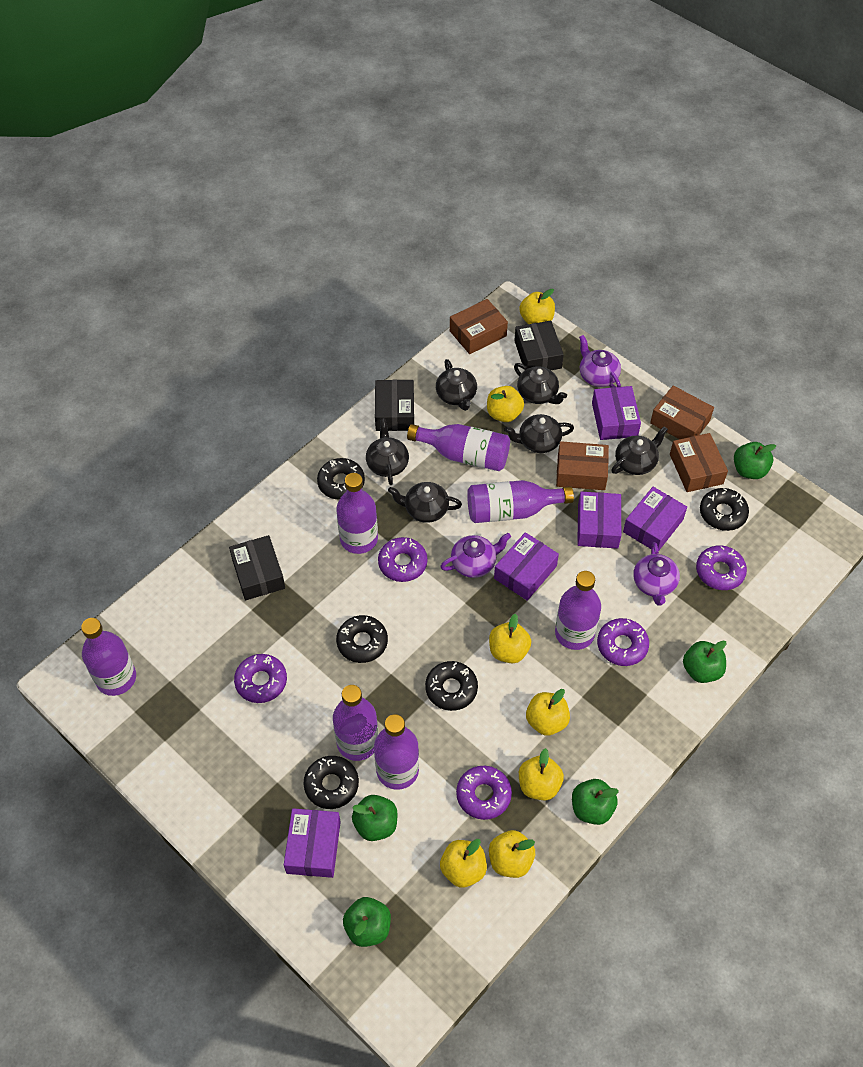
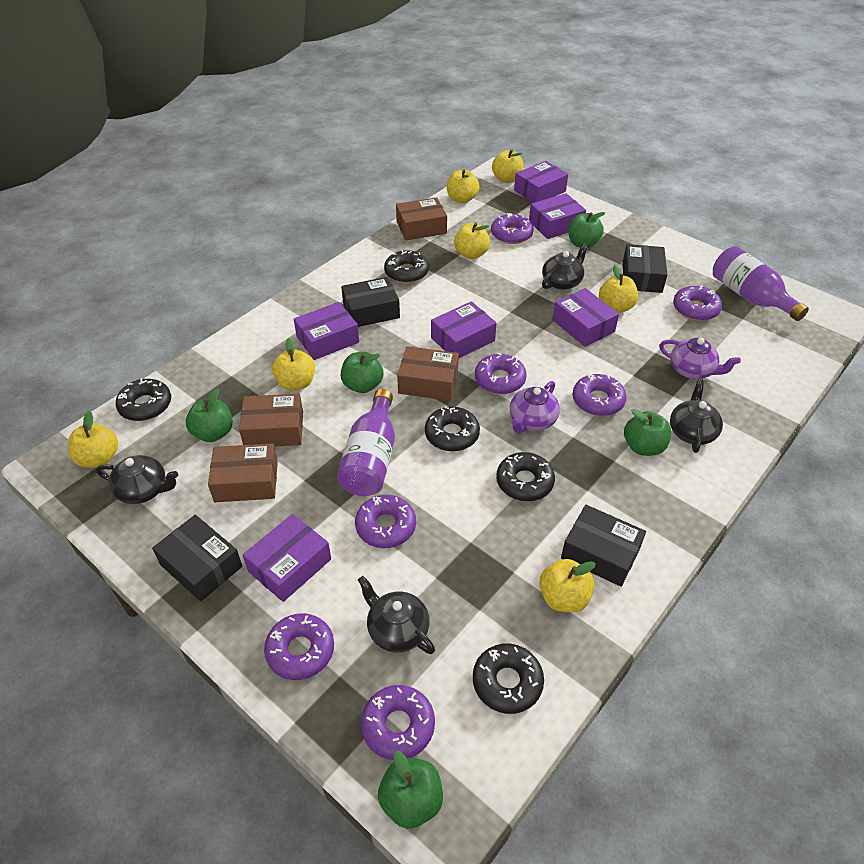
black box: 3 -> 4
black teapot: 6 -> 4
purple bottle: 7 -> 2
purple box: 5 -> 6
purple donut: 5 -> 7
purple teapot: 3 -> 2

